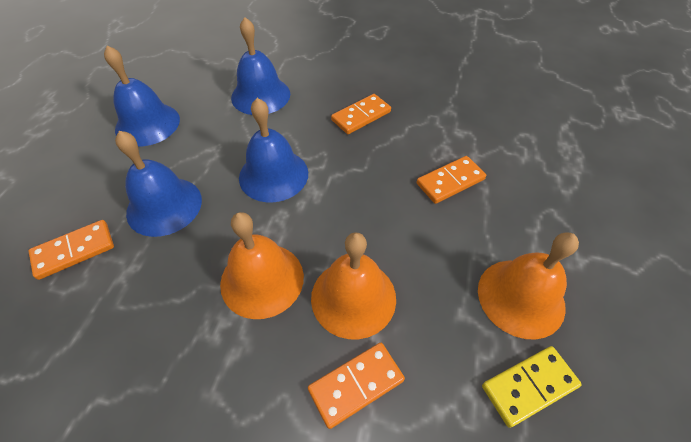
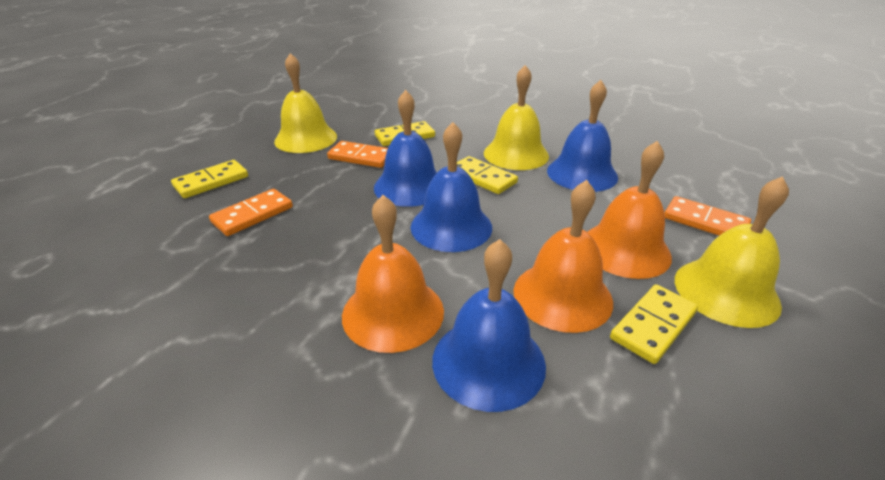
orange domino: 4 -> 3
yellow bell: 0 -> 3
yellow domino: 1 -> 4

